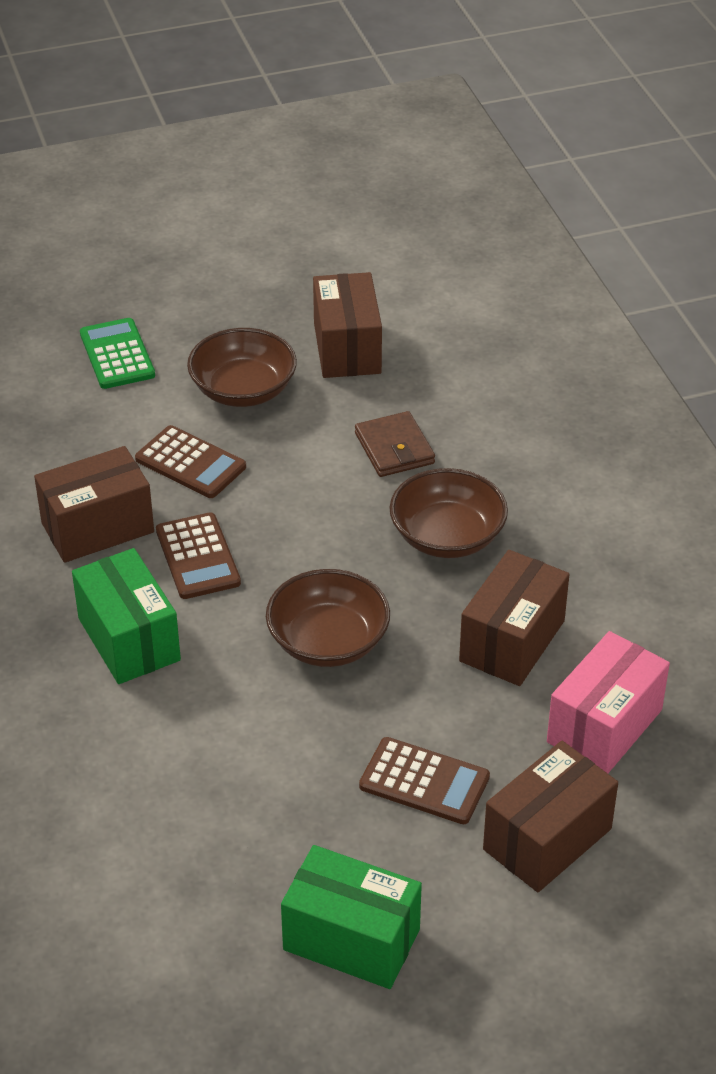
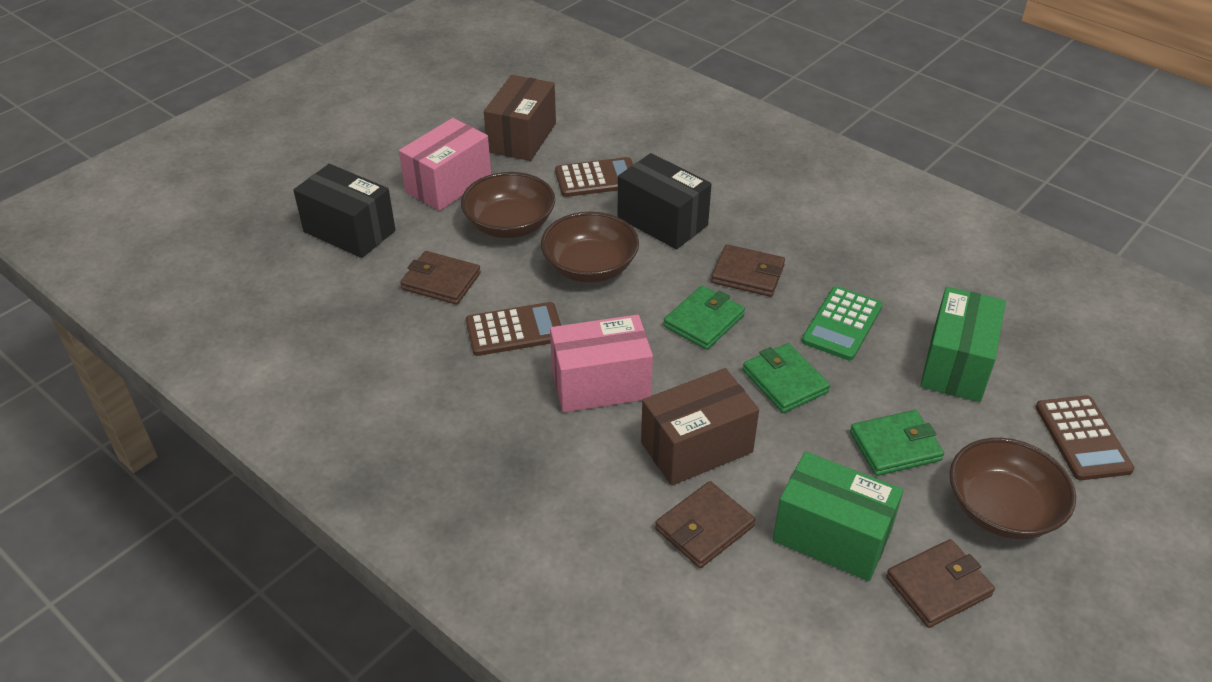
black box: 0 -> 2
brown box: 4 -> 2
brown wallet: 1 -> 4
green wallet: 0 -> 3
pink box: 1 -> 2

